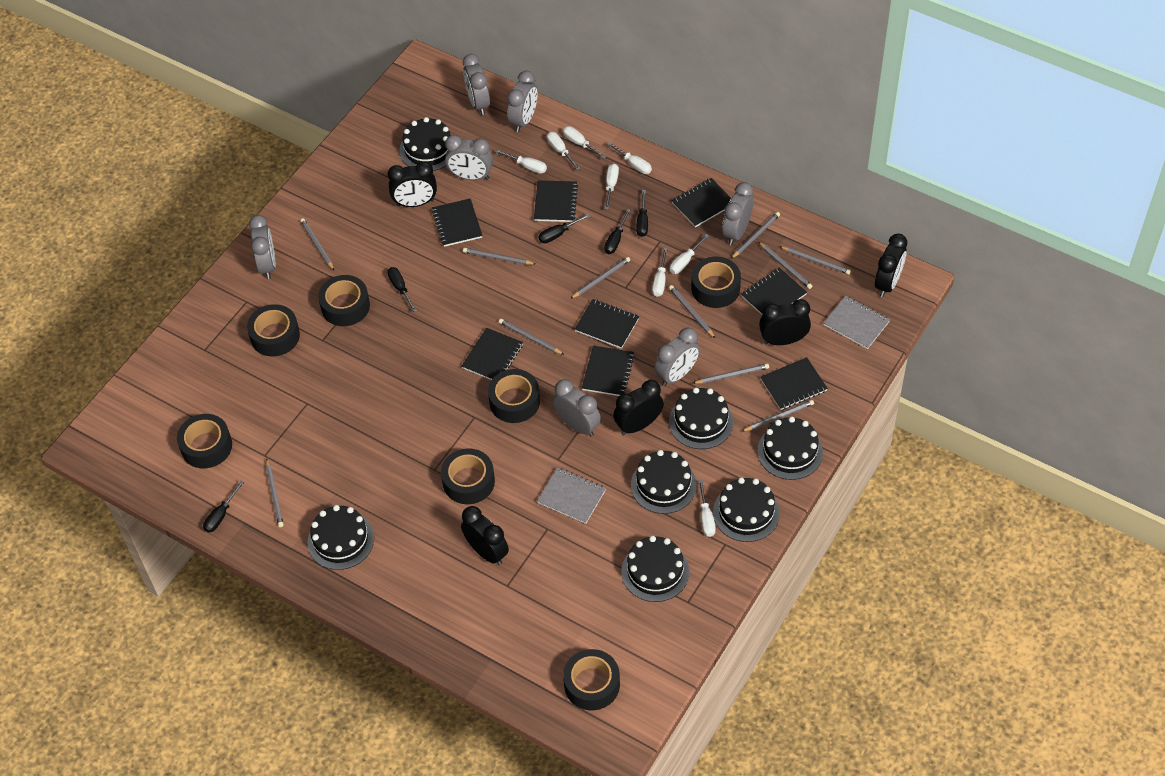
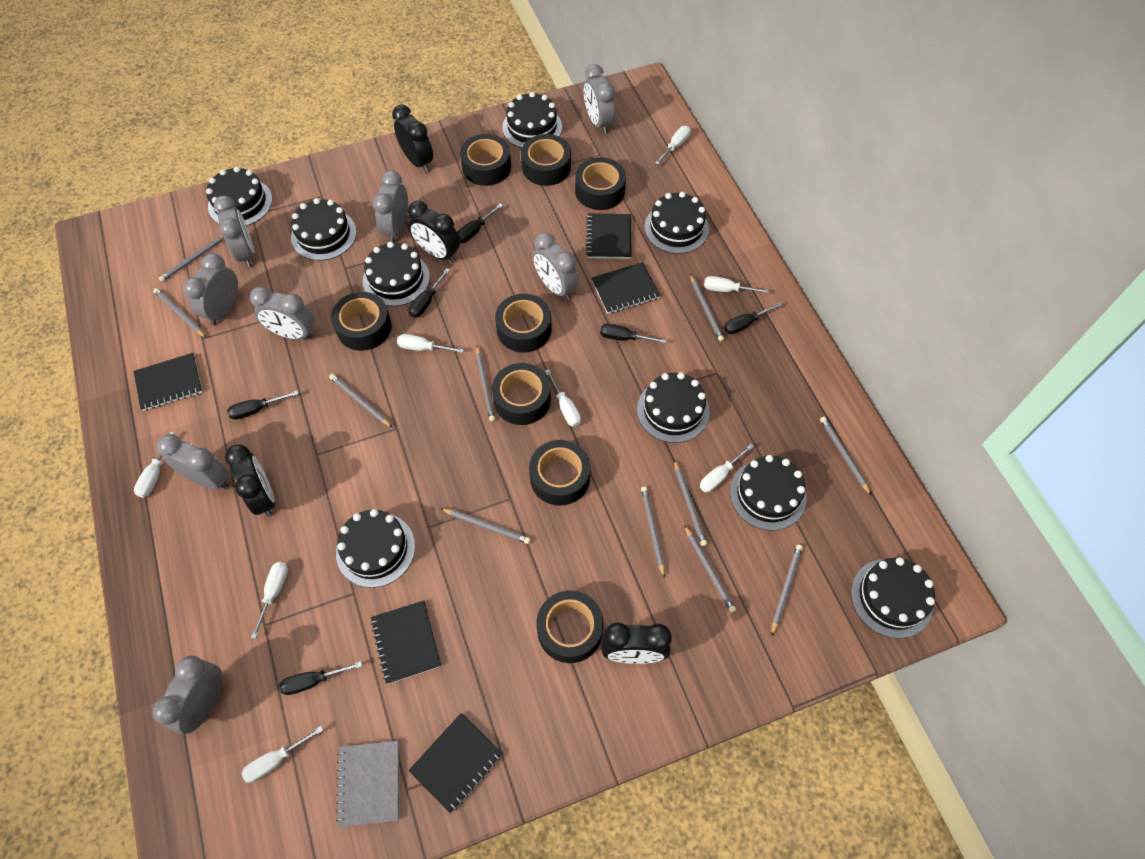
black cake: 7 -> 9
black clock: 5 -> 4
black notebook: 8 -> 5
black screwdriver: 5 -> 6
black tape: 7 -> 8
grey clock: 7 -> 8
grey notebook: 2 -> 1

